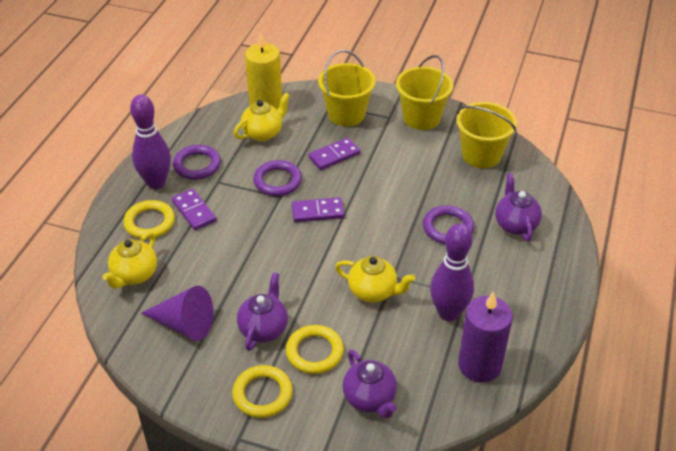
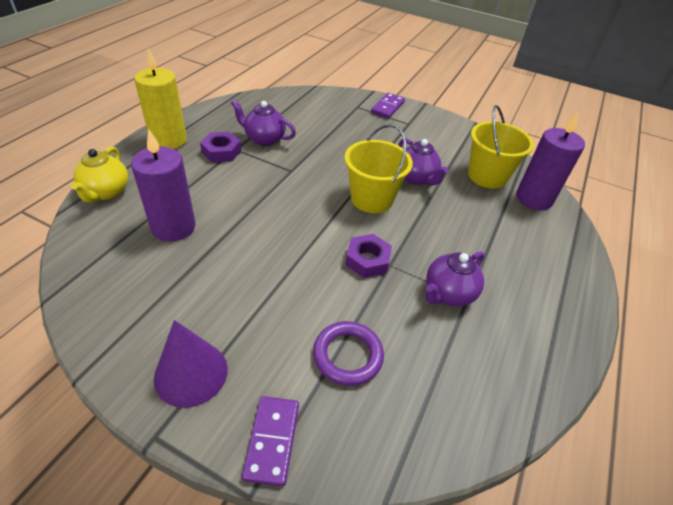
purple bowling pin: 2 -> 0
purple candle: 1 -> 2
purple domino: 3 -> 2
purple nut: 0 -> 2
purple ring: 3 -> 1
yellow bucket: 3 -> 2
yellow ring: 3 -> 0
yellow teapot: 3 -> 1

